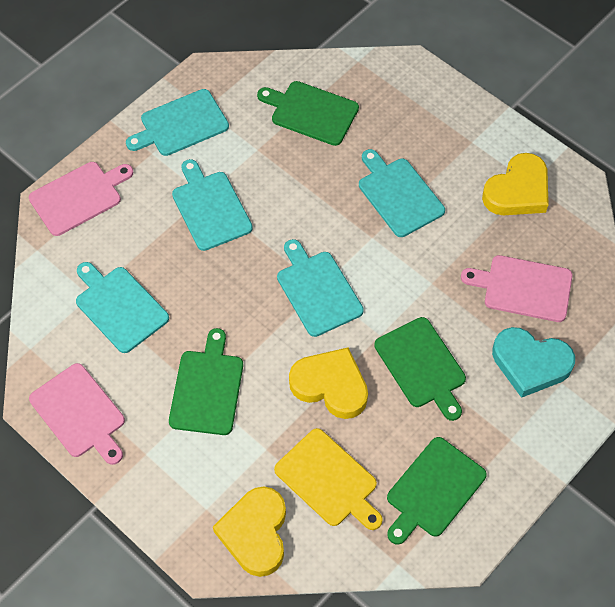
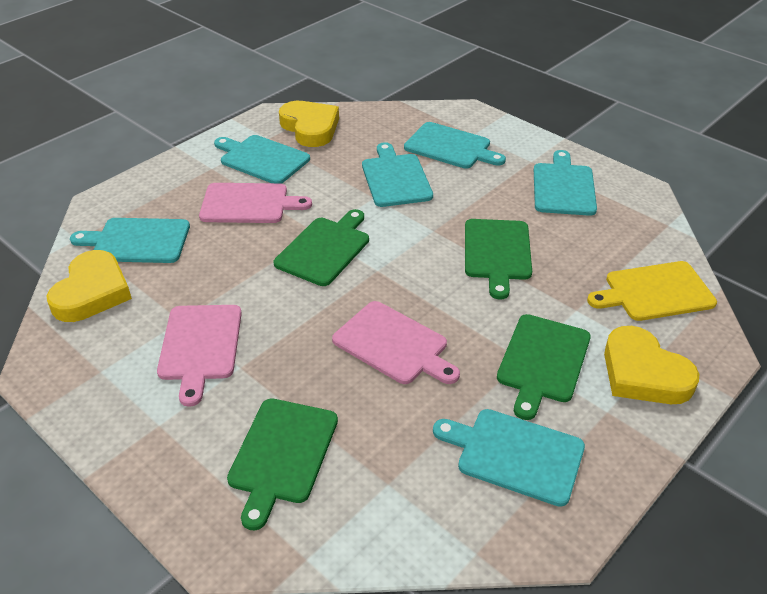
turquoise cutting board: 5 -> 6
turquoise heart: 1 -> 0

